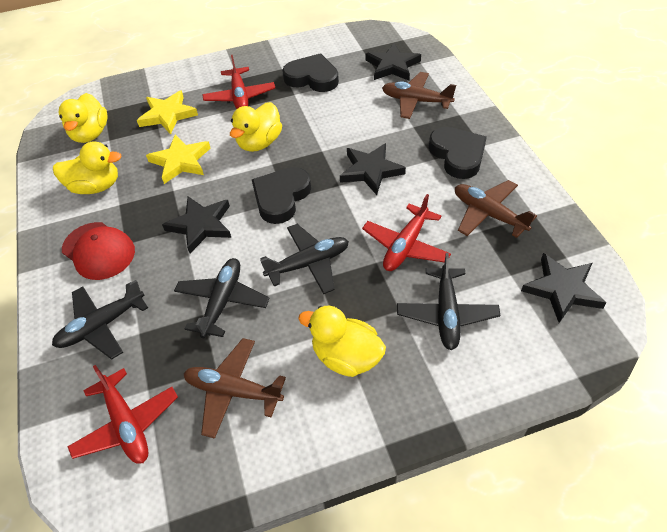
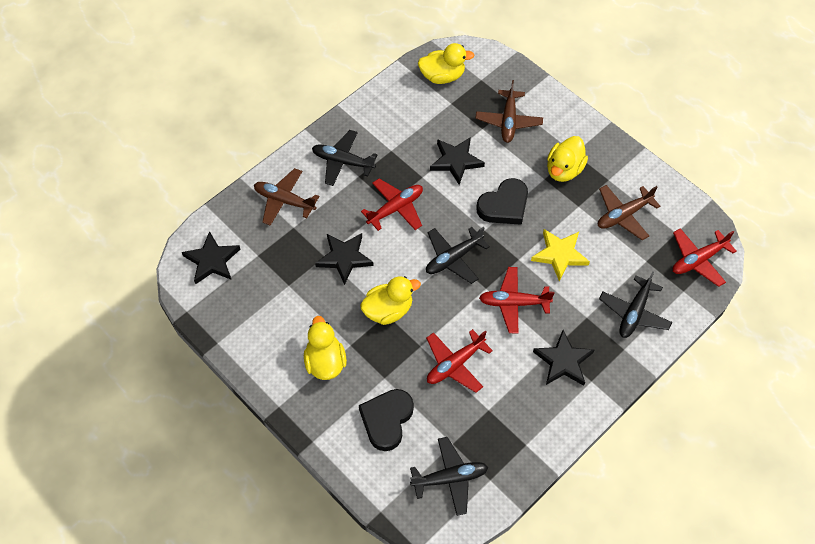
black heart: 3 -> 2
red cap: 1 -> 0
red plane: 3 -> 4
yellow star: 2 -> 1

